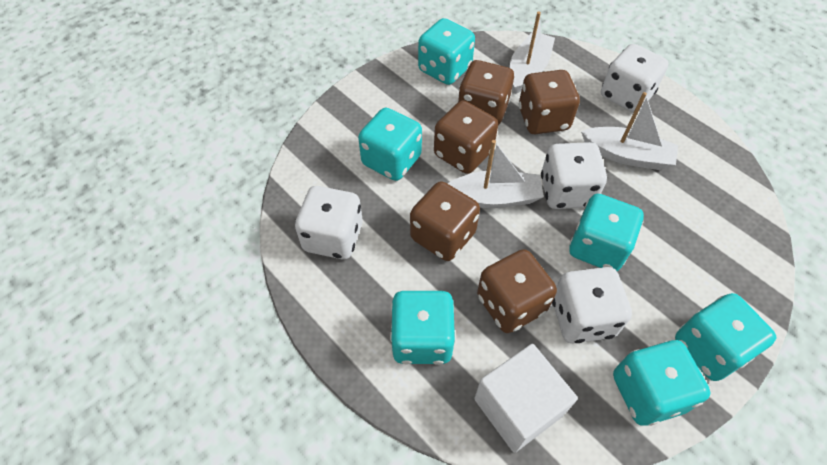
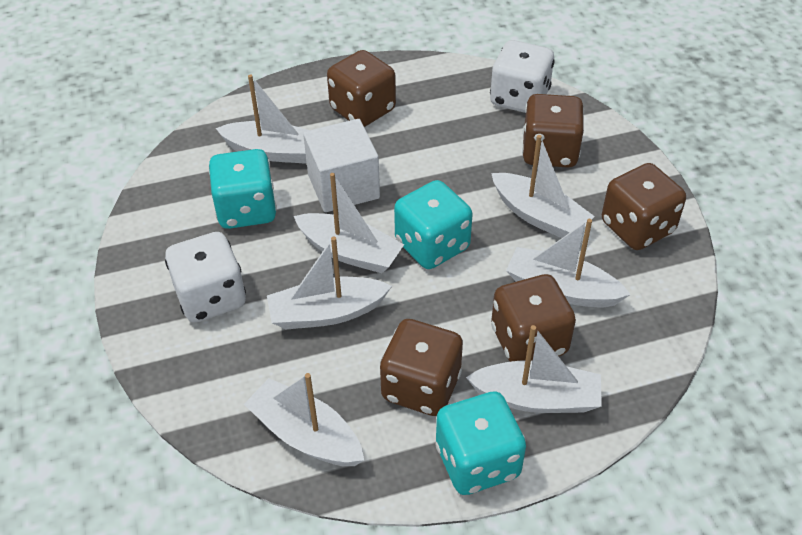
turquoise dice: 6 -> 3
white boat: 3 -> 7
white dice: 4 -> 2

